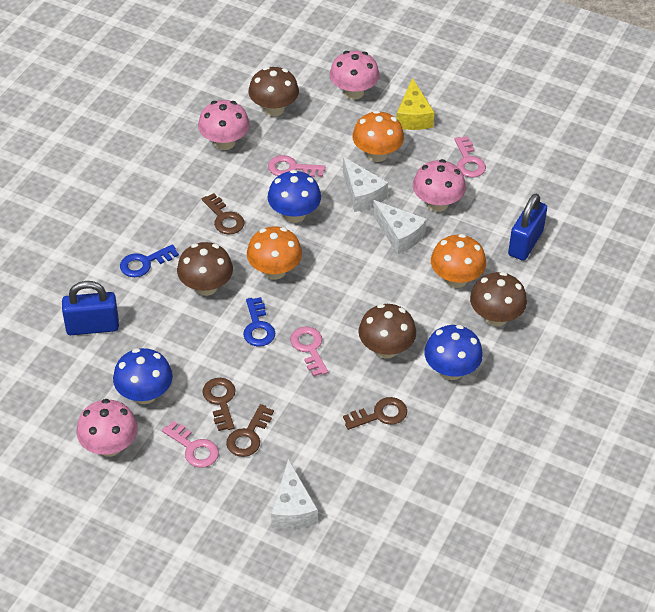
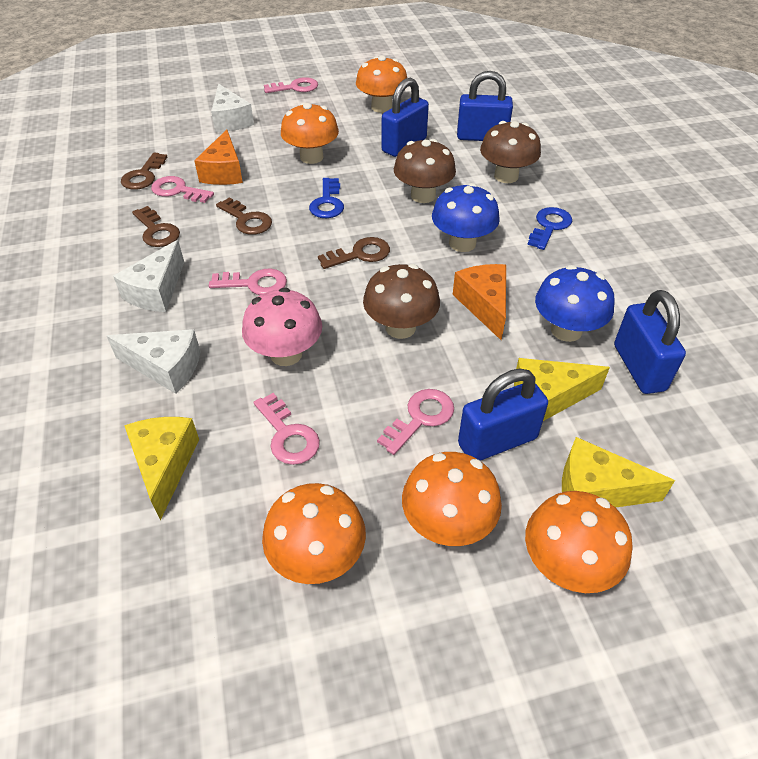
blue mushroom: 3 -> 2
blue padlock: 2 -> 4
brown mushroom: 4 -> 3
orange cheese: 0 -> 2
orange mushroom: 3 -> 5
pink key: 4 -> 5
pink mushroom: 4 -> 1
yellow cheese: 1 -> 3

